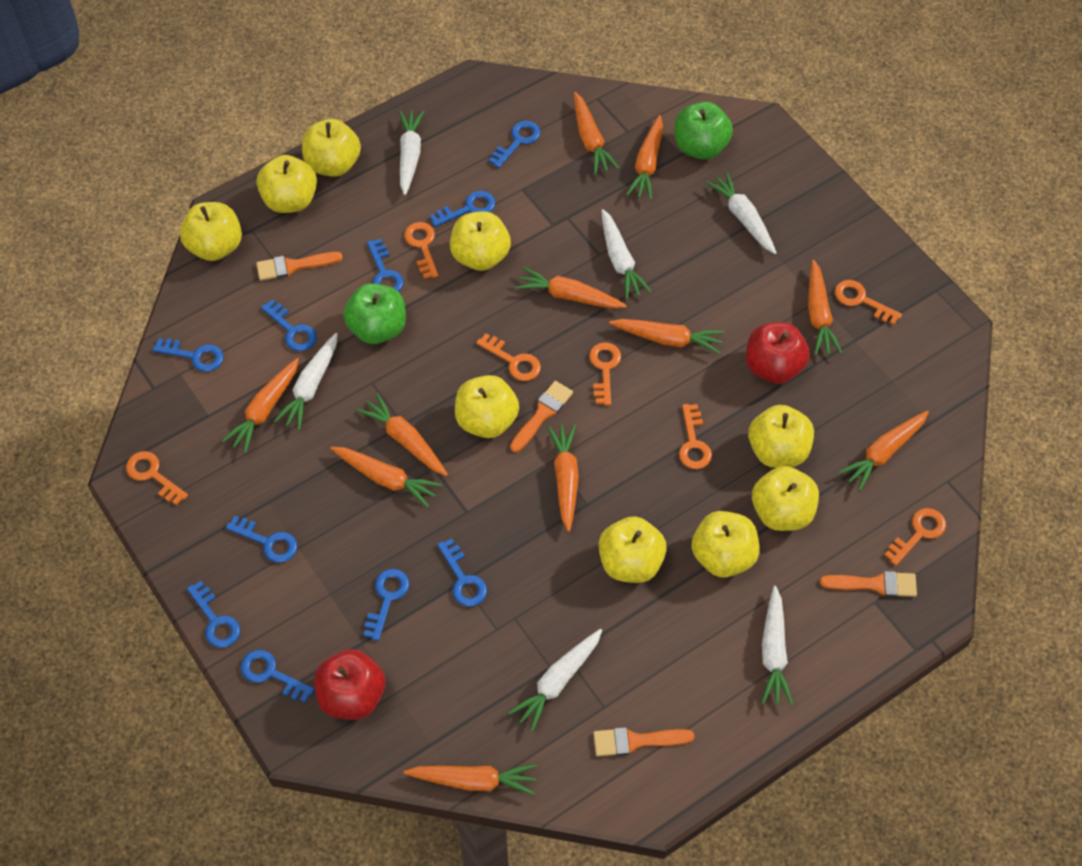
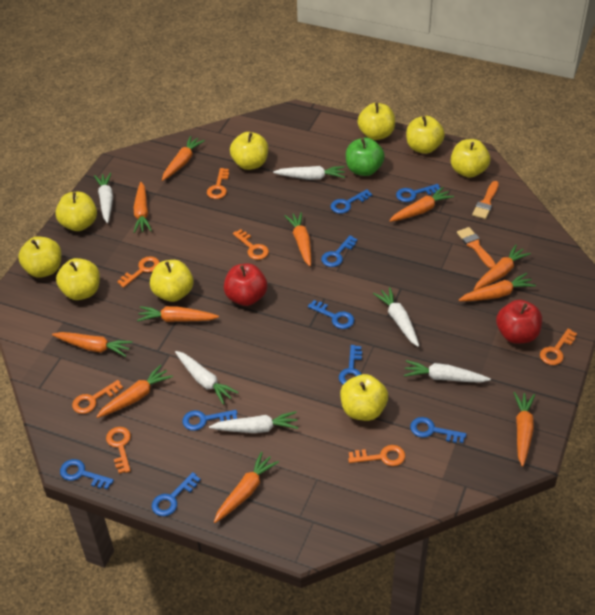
blue key: 10 -> 9
green apple: 2 -> 1
orange brush: 4 -> 2

